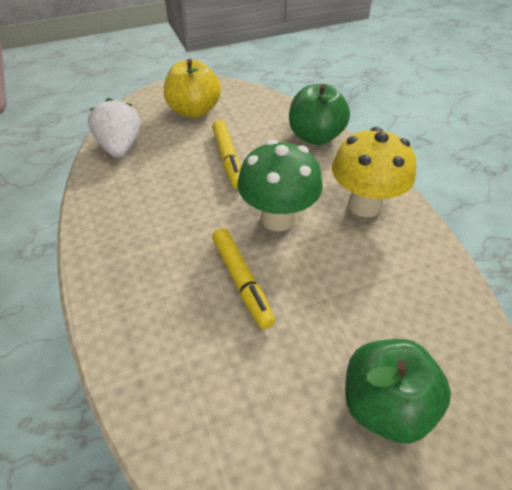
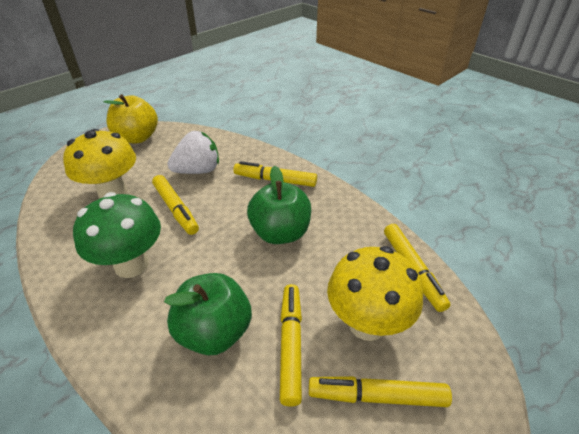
yellow marker: 2 -> 5
yellow mushroom: 1 -> 2

